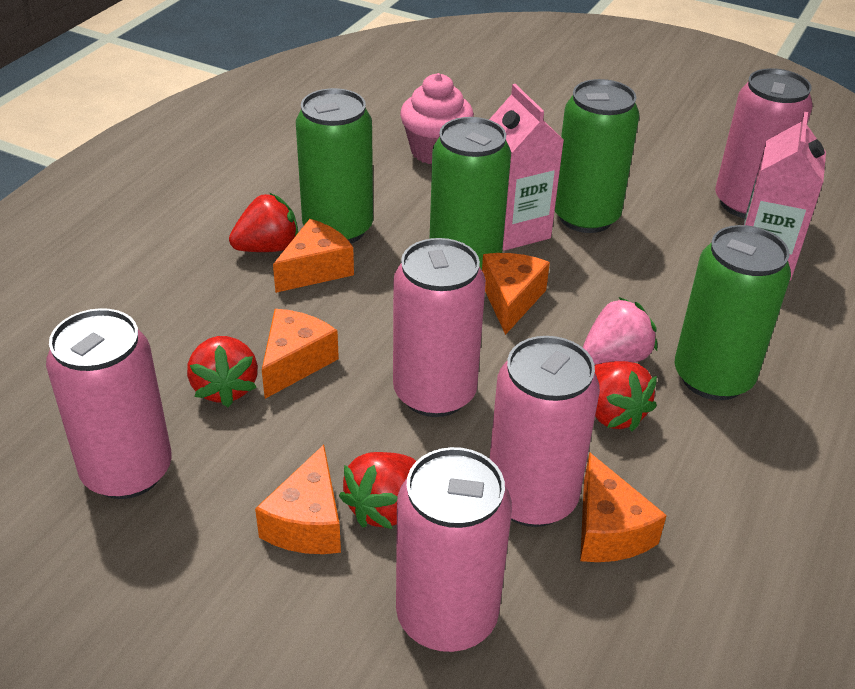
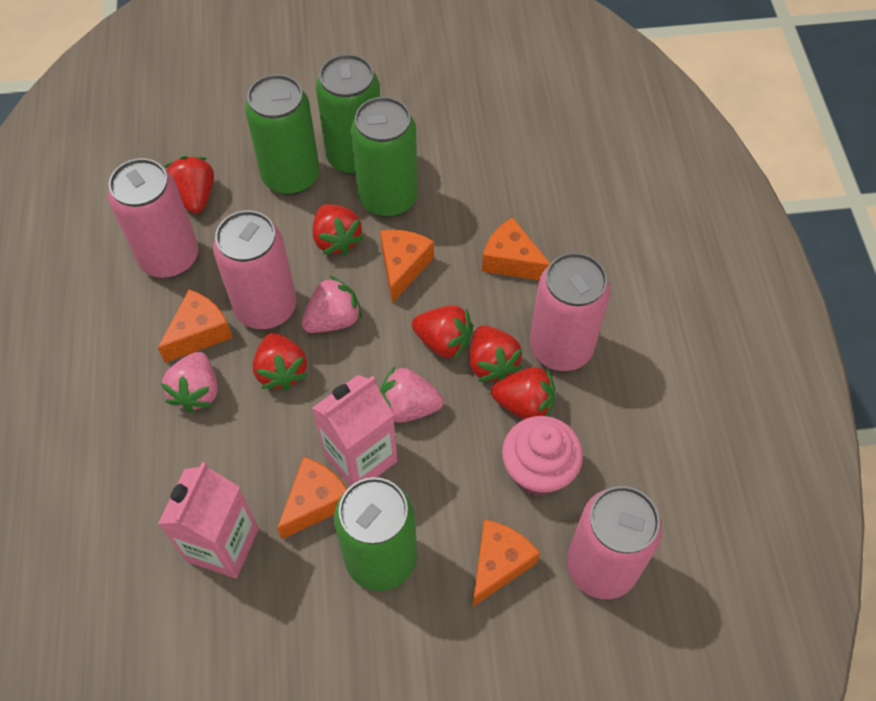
pink can: 5 -> 4
pink strawberry: 1 -> 3
red strawberry: 4 -> 6

